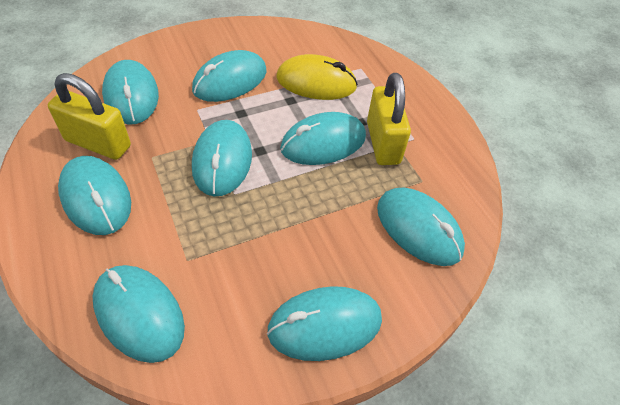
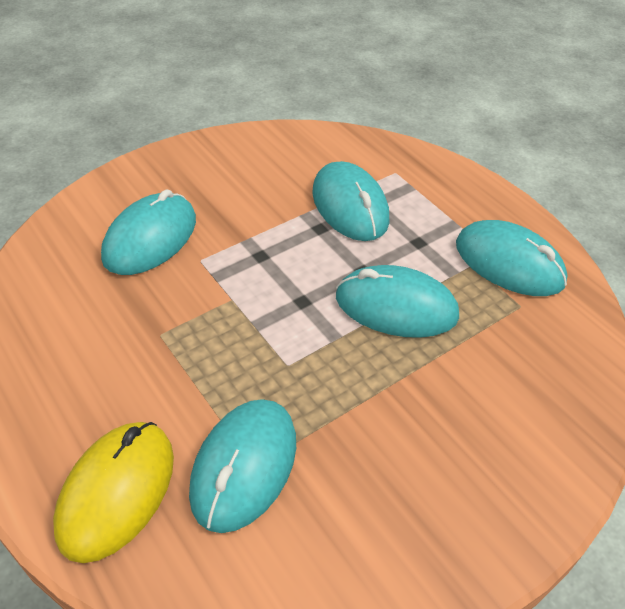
turquoise mouse: 8 -> 5
yellow padlock: 2 -> 0

